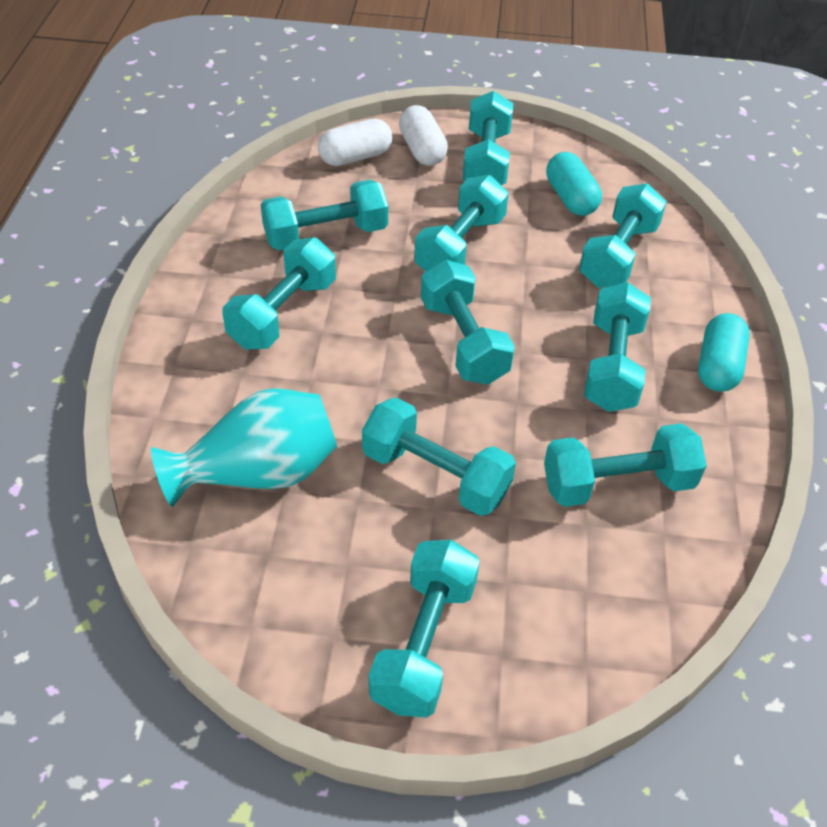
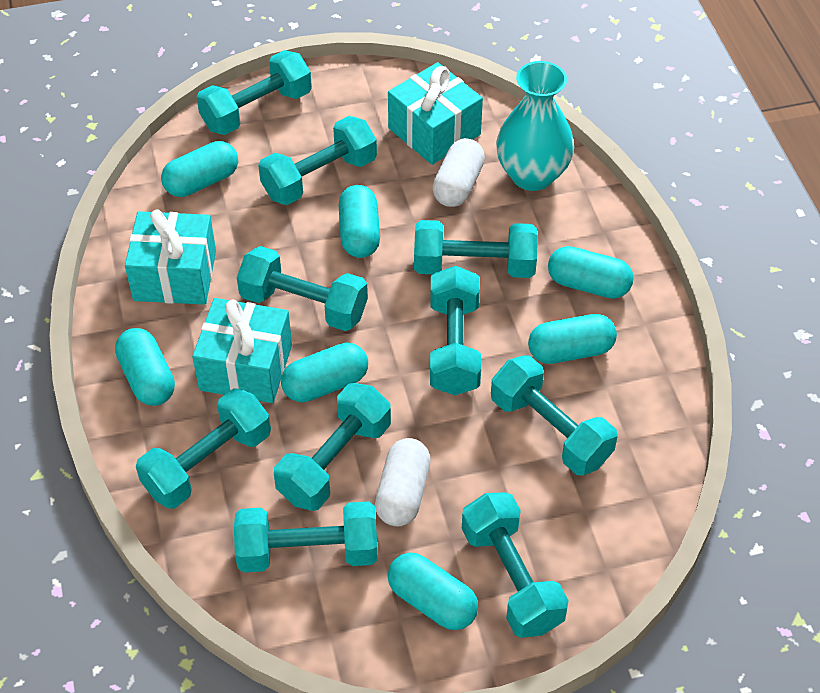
turquoise capsule: 2 -> 7
turquoise gift: 0 -> 3

